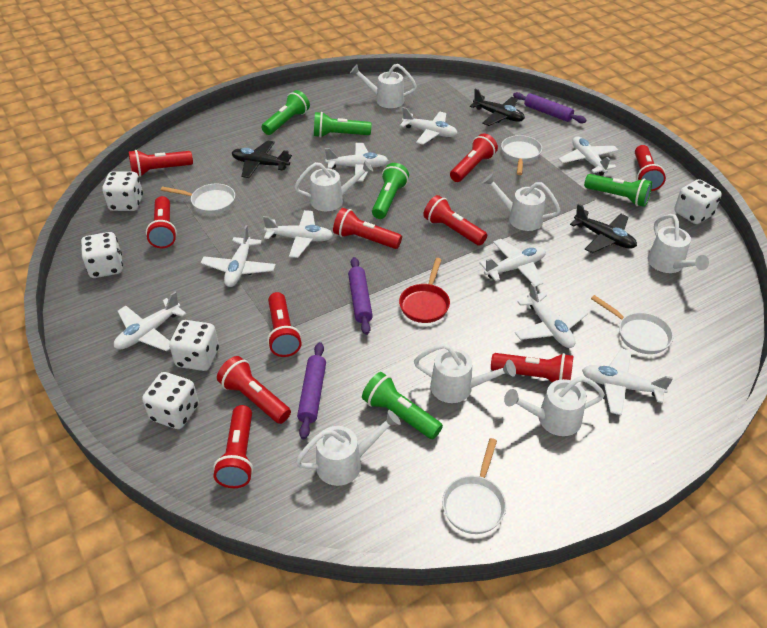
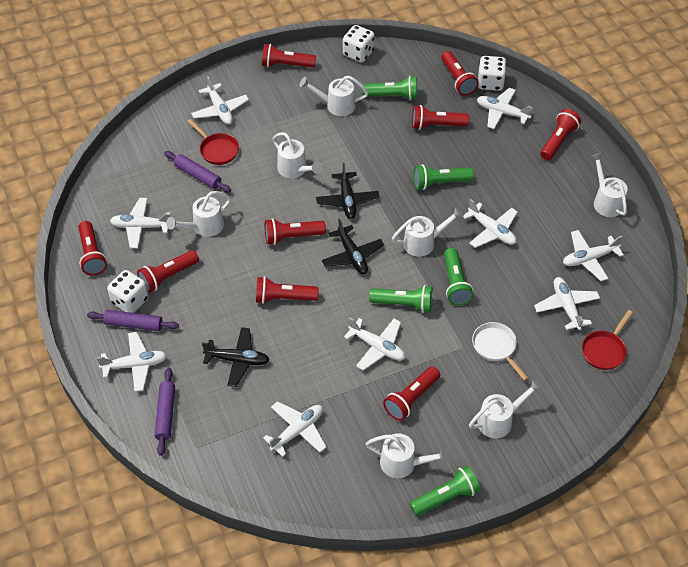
red flashlight: 10 -> 9
red pan: 1 -> 2
white dice: 5 -> 3
white pan: 4 -> 1

